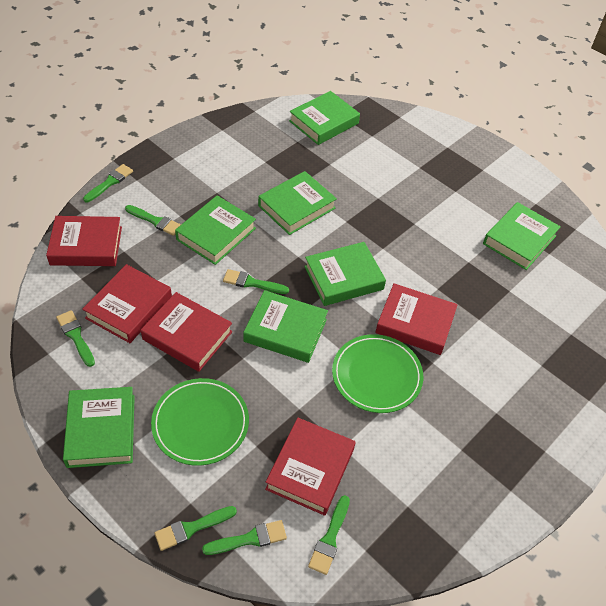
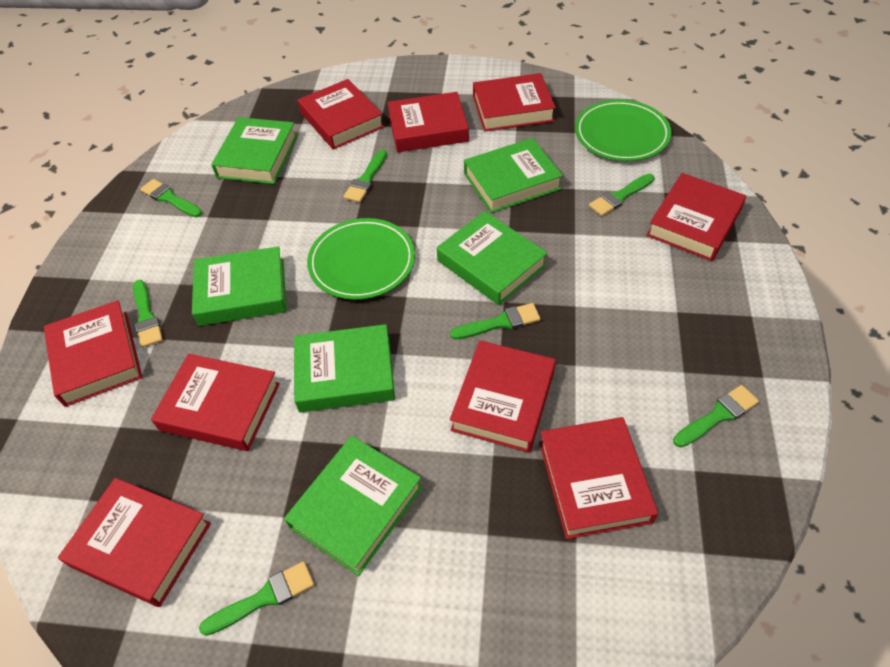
green book: 7 -> 6
red book: 5 -> 9

